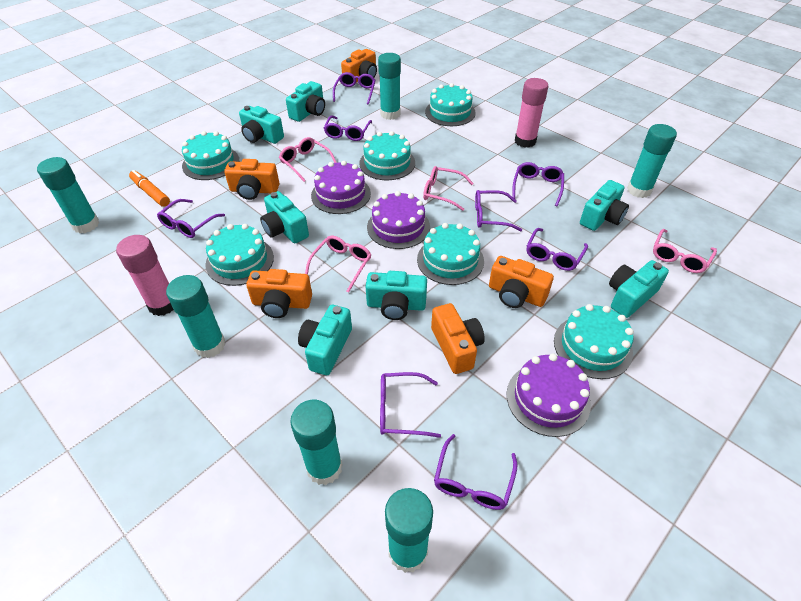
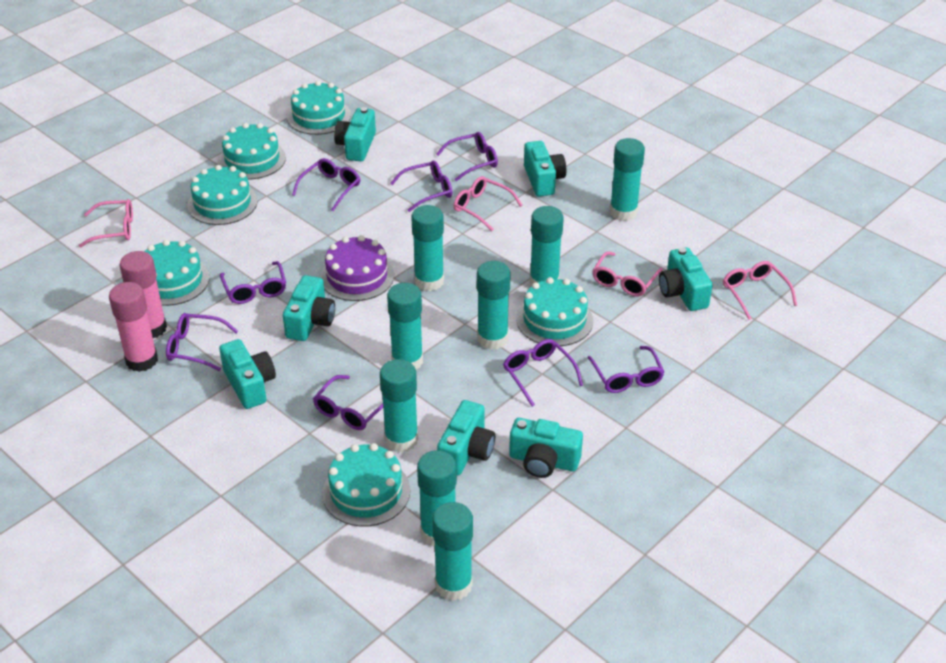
orange camera: 5 -> 0
orange marker: 1 -> 0
purple cake: 3 -> 1
turquoise glue stick: 6 -> 8

